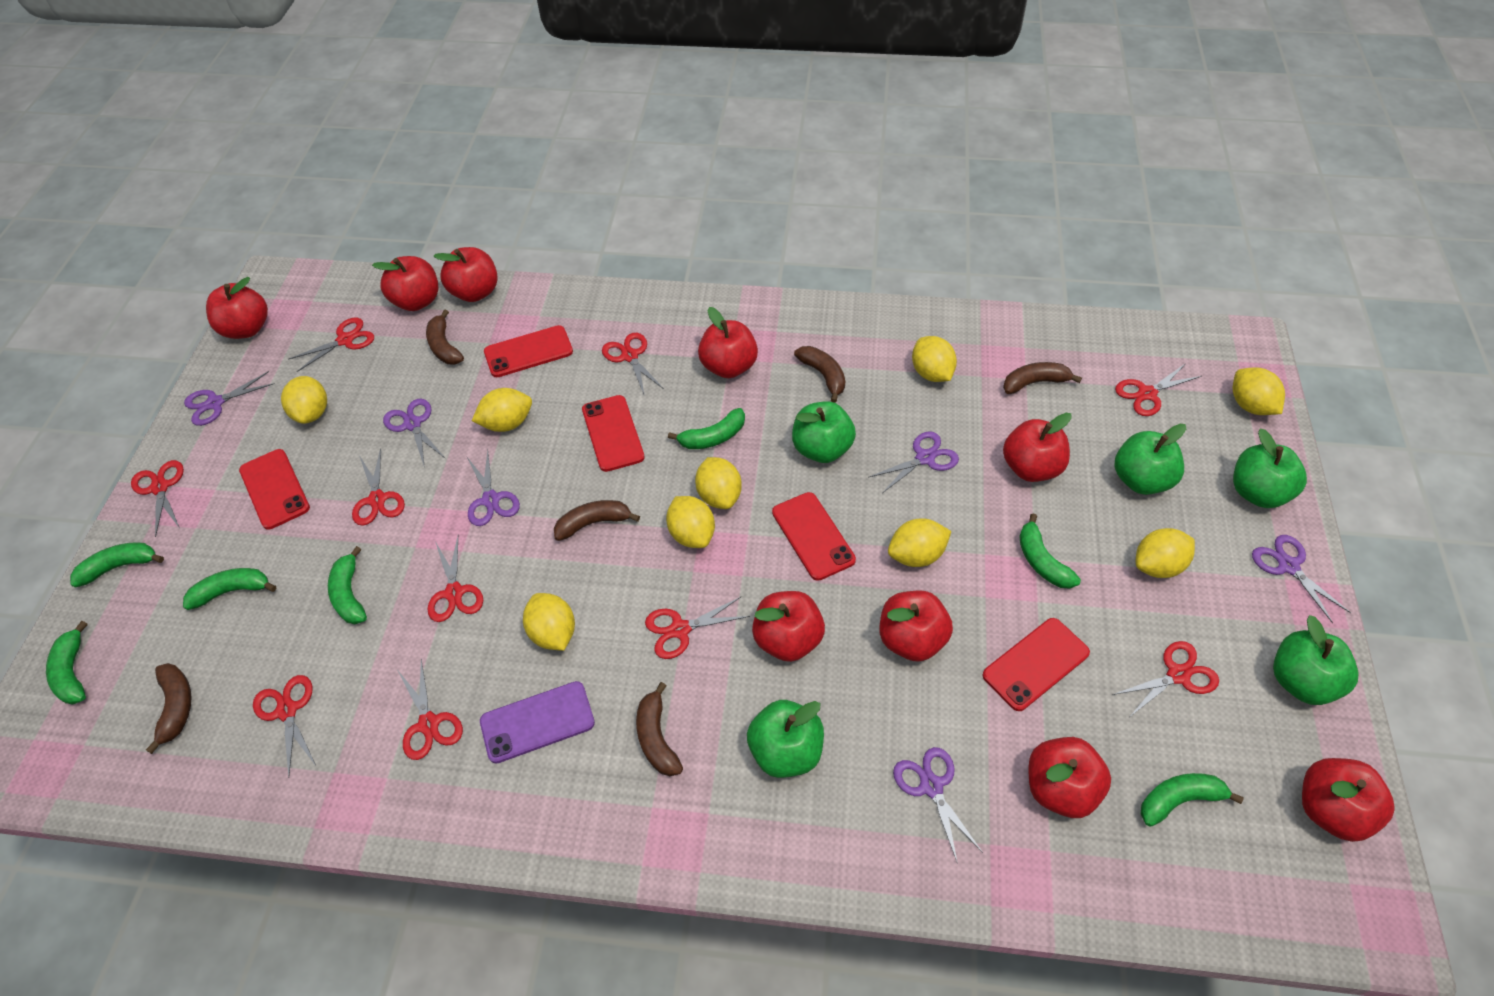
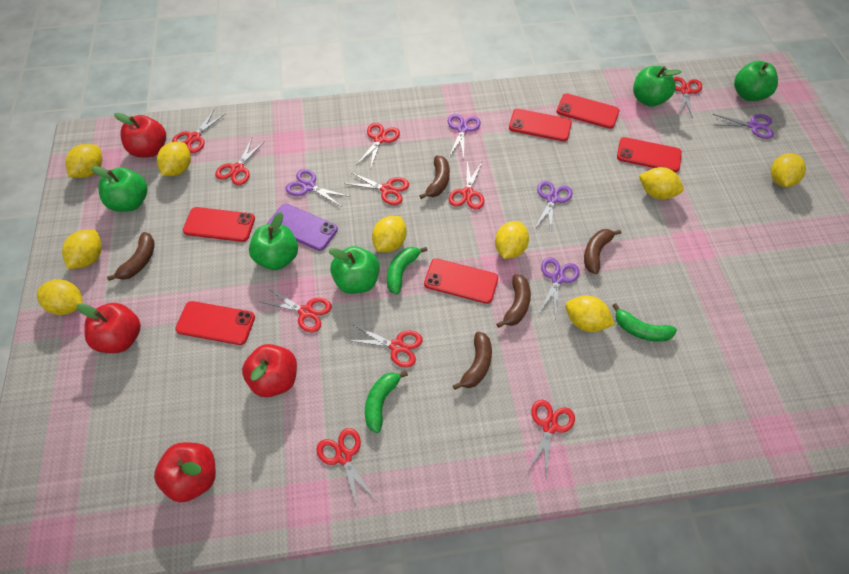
brown banana: 6 -> 5
green banana: 7 -> 3
purple scissors: 6 -> 5
red apple: 9 -> 4
red phone: 5 -> 6

